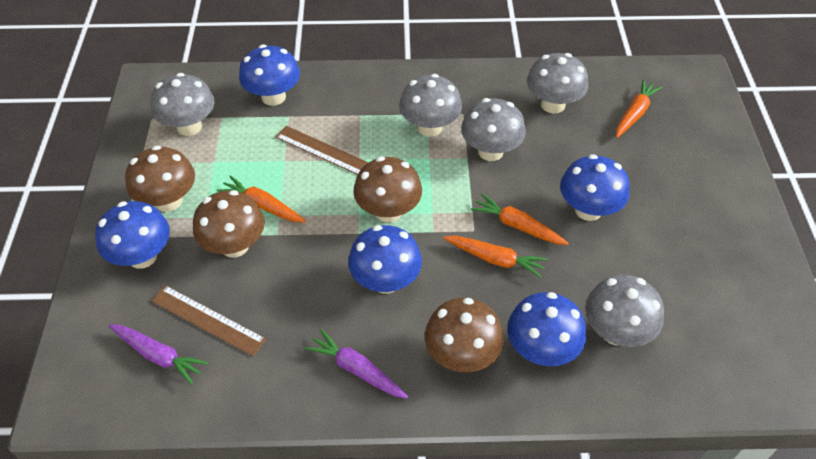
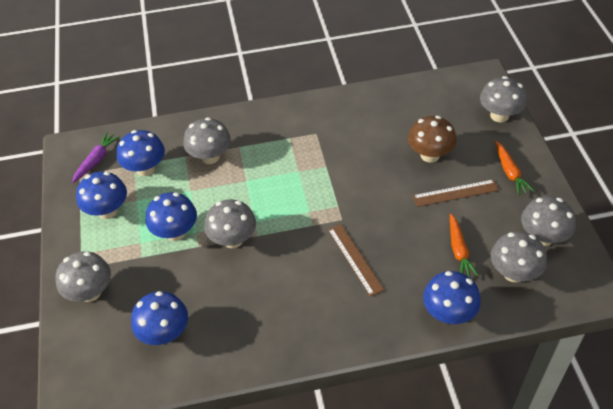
brown mushroom: 4 -> 1
grey mushroom: 5 -> 6
orange carrot: 4 -> 2
purple carrot: 2 -> 1

